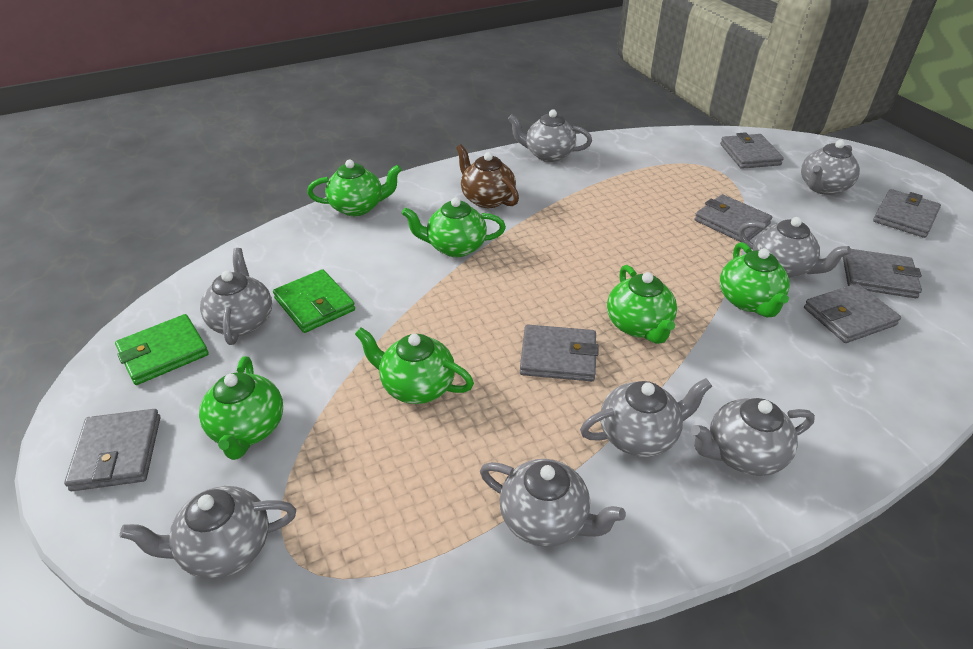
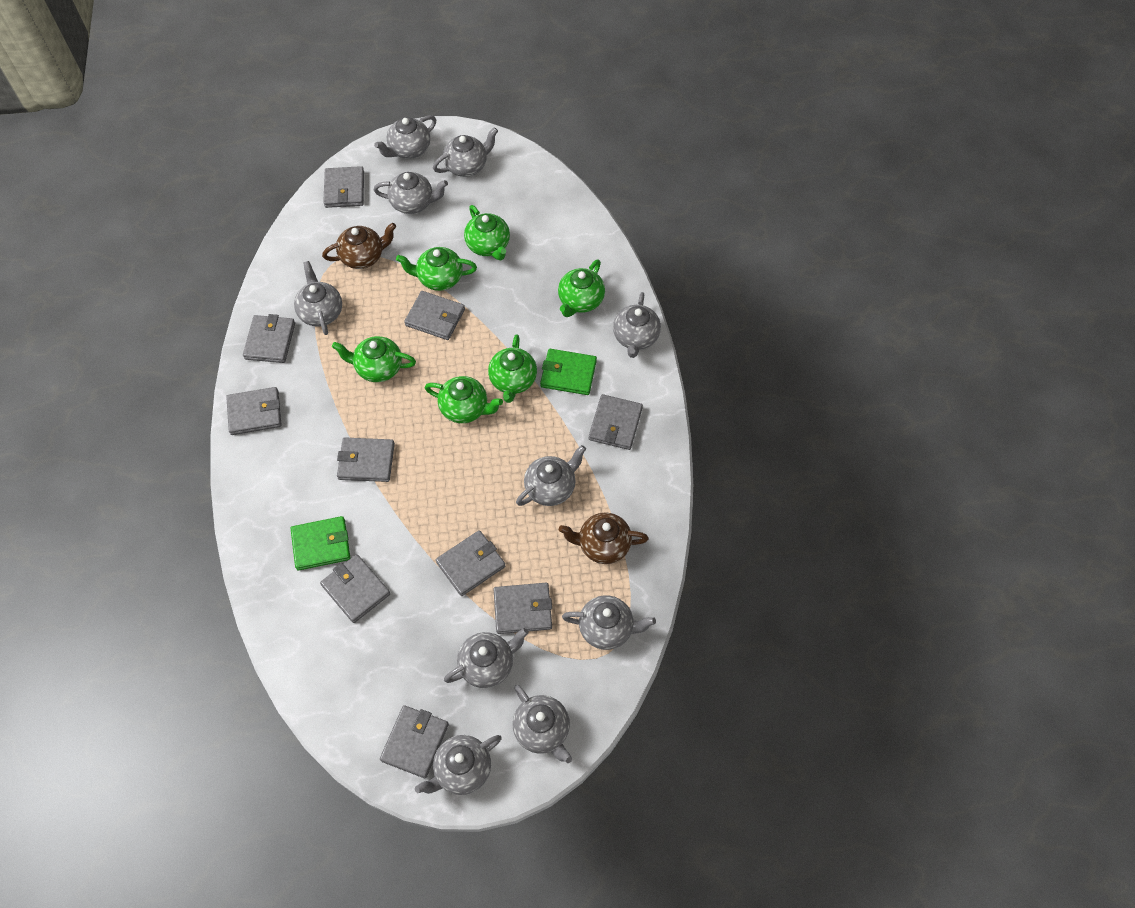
brown teapot: 1 -> 2
grey teapot: 8 -> 10
grey wallet: 7 -> 10

